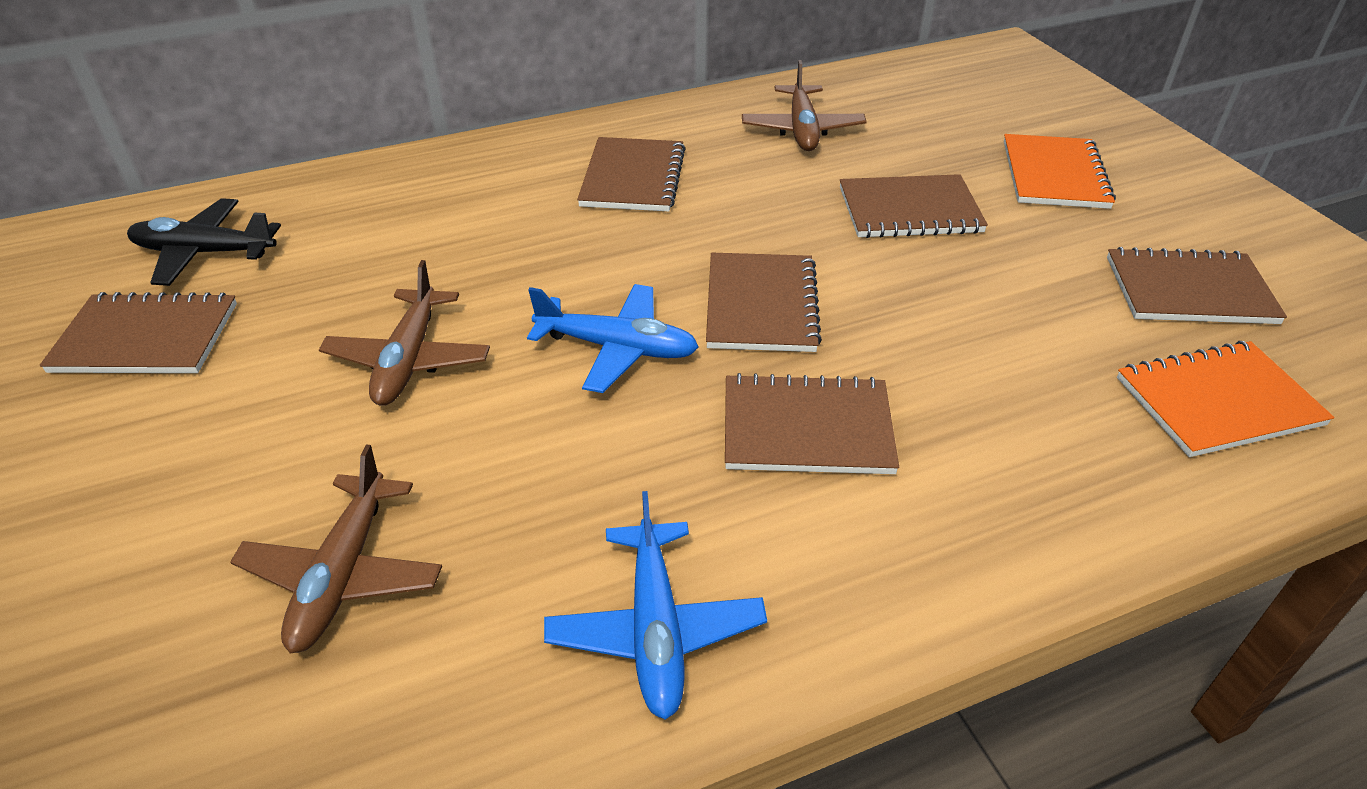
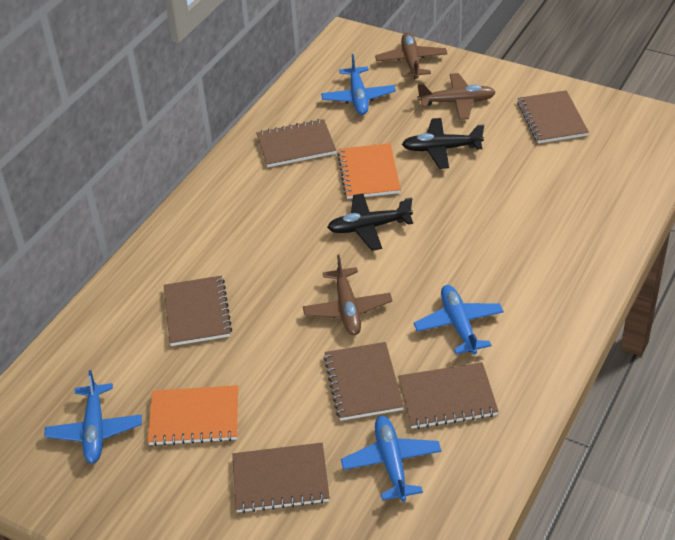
black plane: 1 -> 2
blue plane: 2 -> 4

